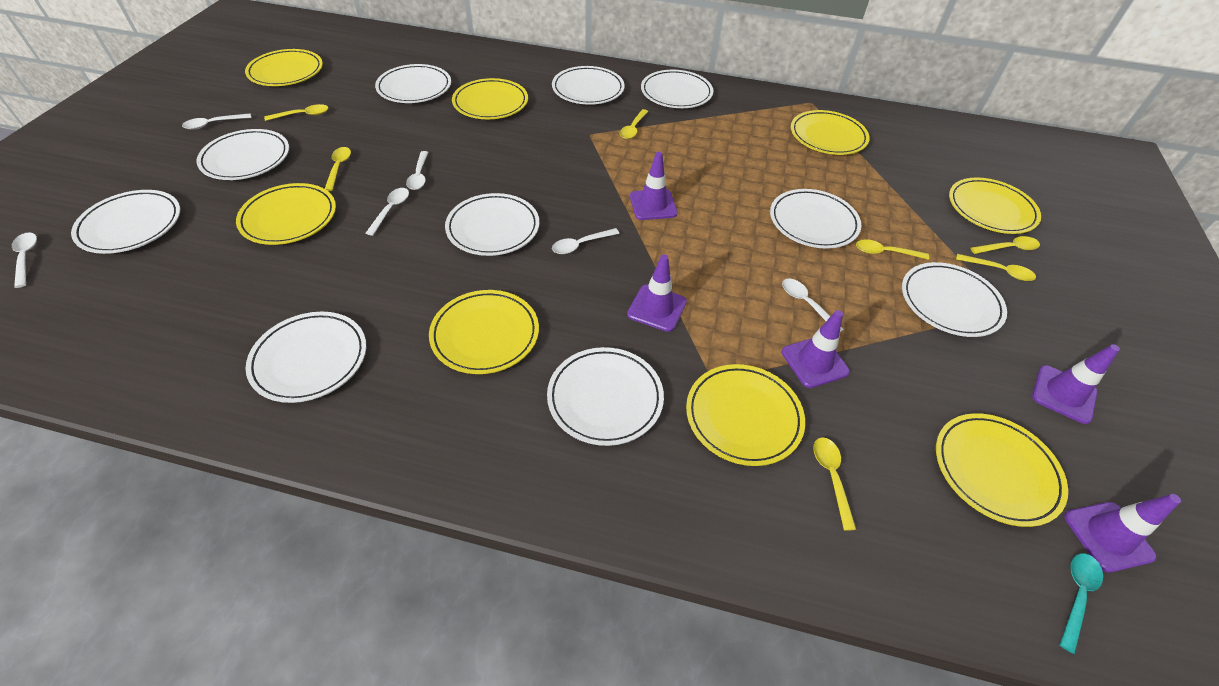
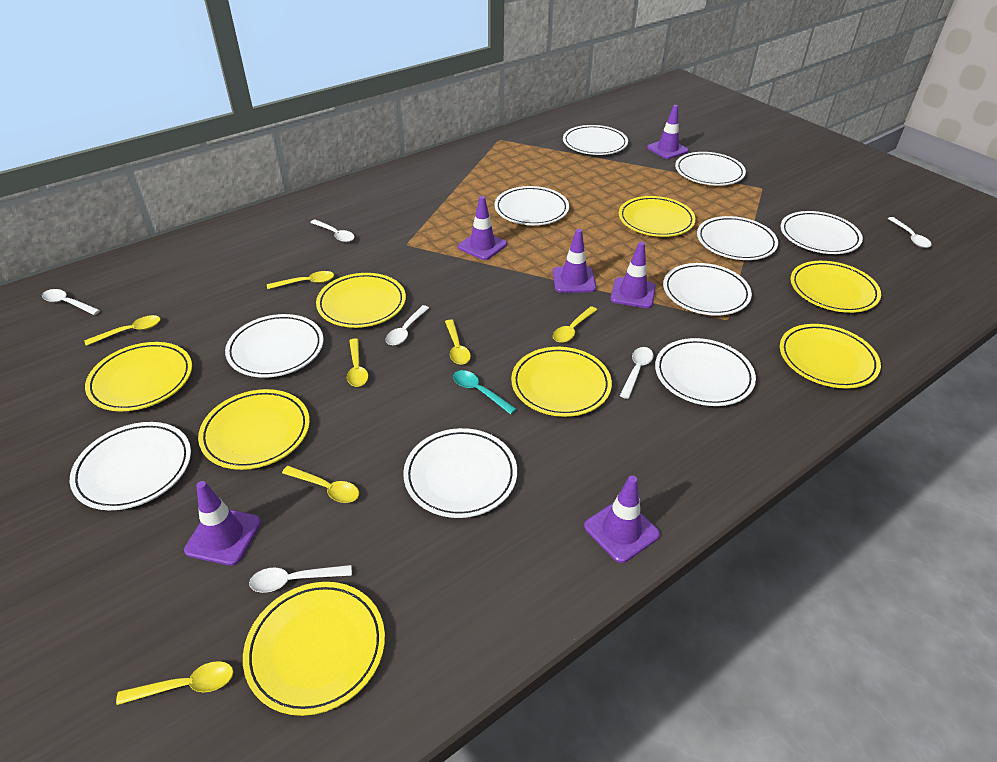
purple traffic cone: 5 -> 6

